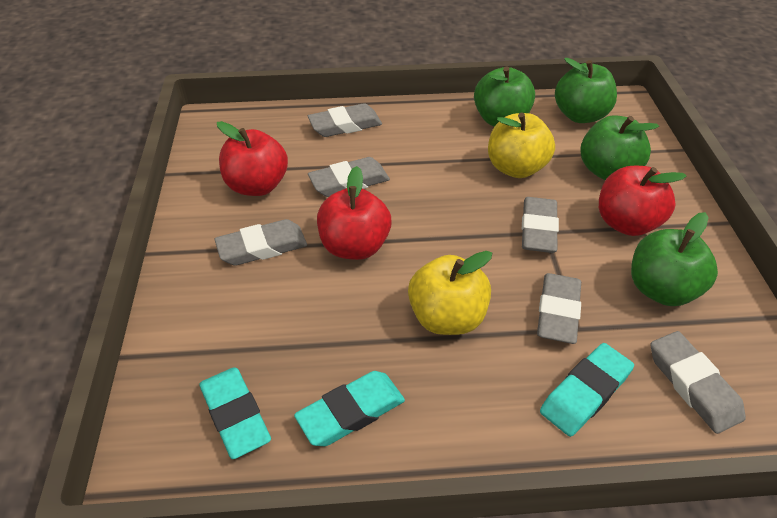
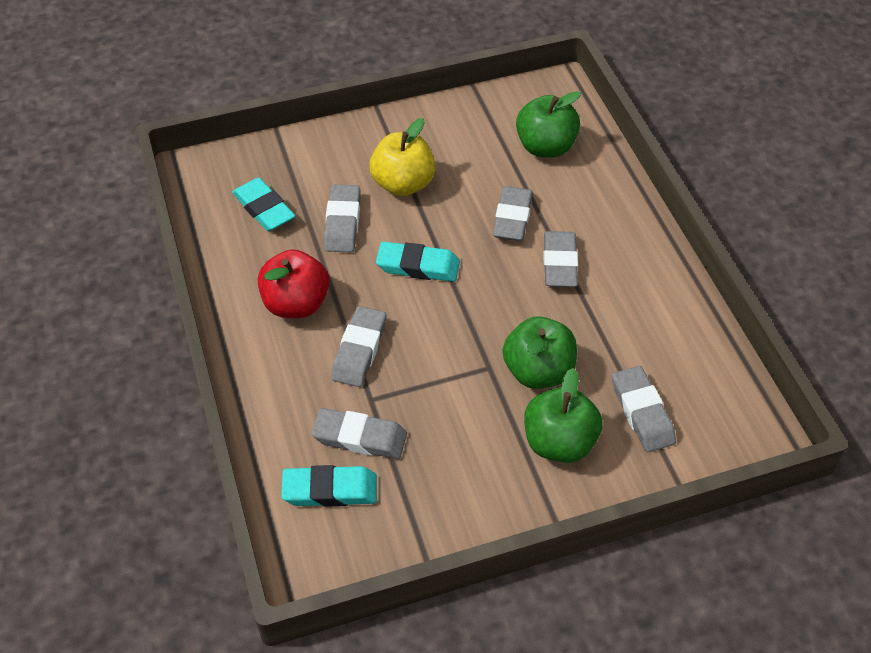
green apple: 4 -> 3
red apple: 3 -> 1
yellow apple: 2 -> 1

